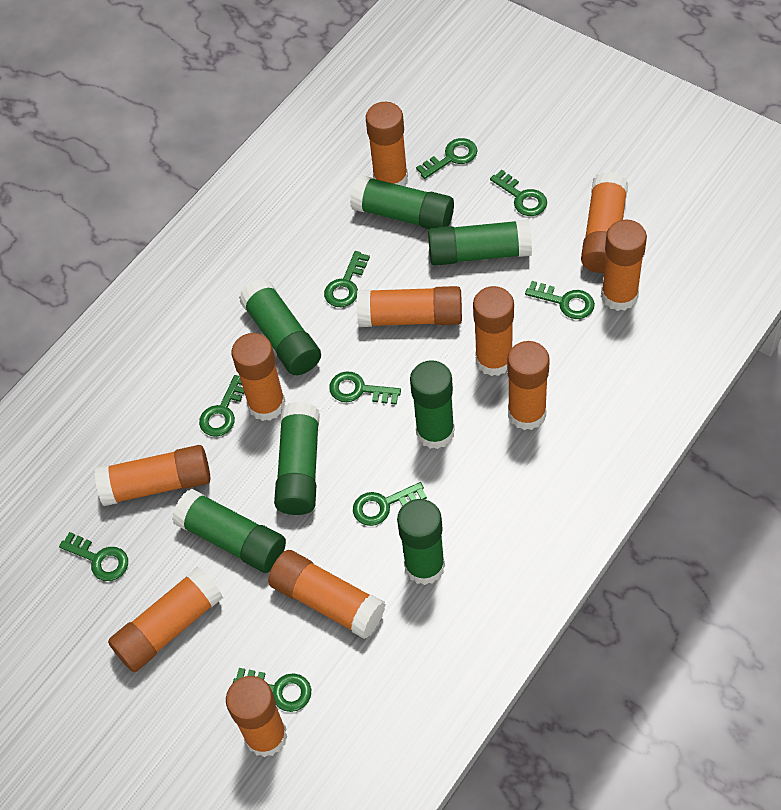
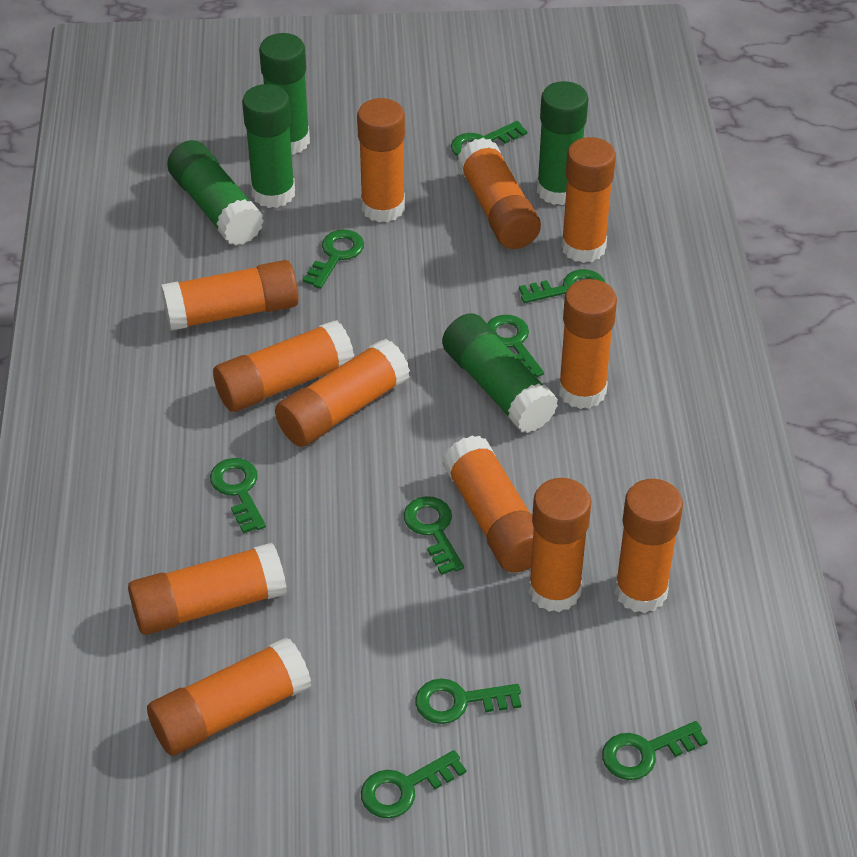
green glue stick: 7 -> 5
orange glue stick: 11 -> 12

